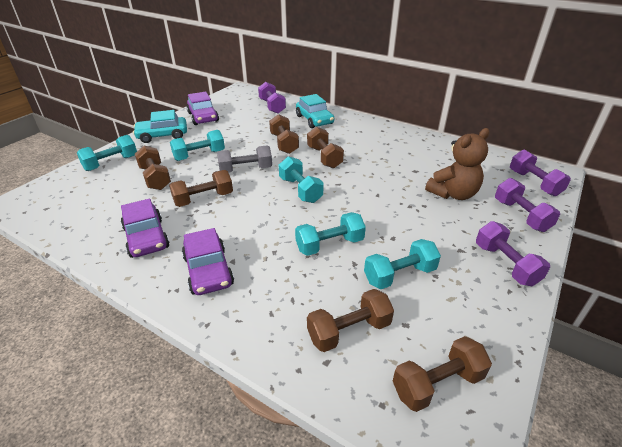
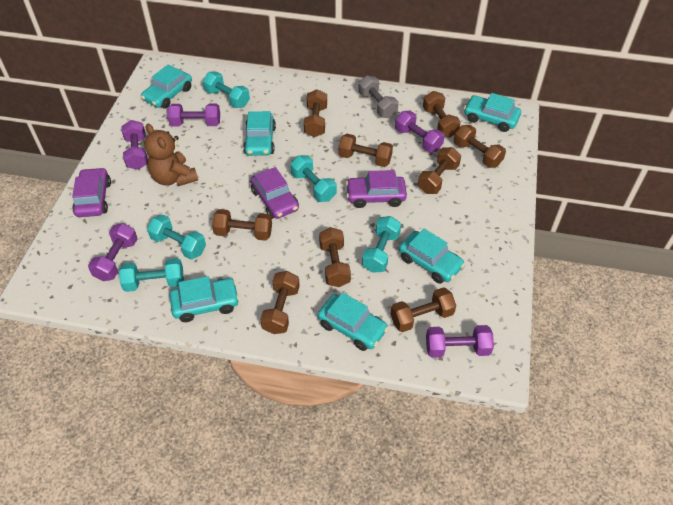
brown dumbbell: 6 -> 9
purple dumbbell: 4 -> 5
turquoise car: 2 -> 6

